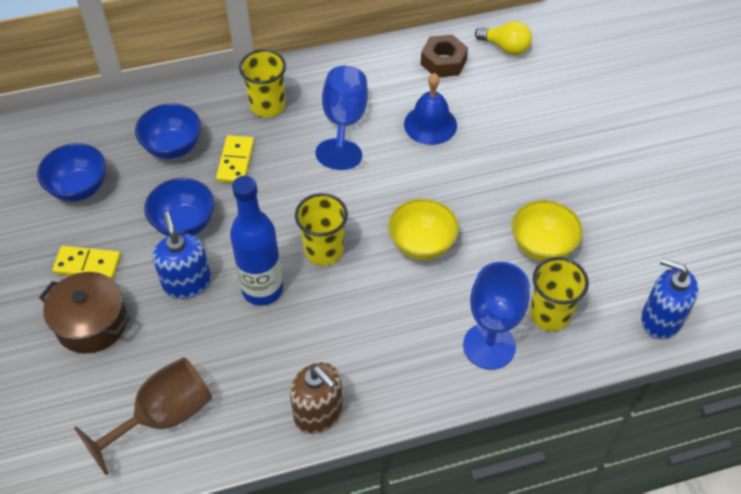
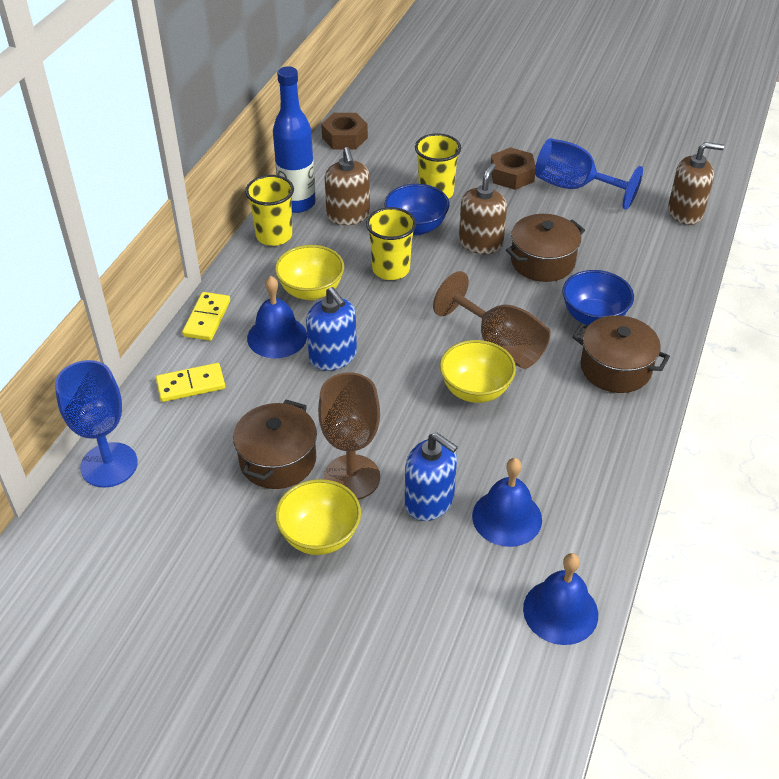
blue bell: 1 -> 3
blue bowl: 3 -> 2
brown goblet: 1 -> 2
brown nut: 1 -> 2
brown pot: 1 -> 3
brown soap dispenser: 1 -> 3
yellow bowl: 2 -> 3
yellow light bulb: 1 -> 0

